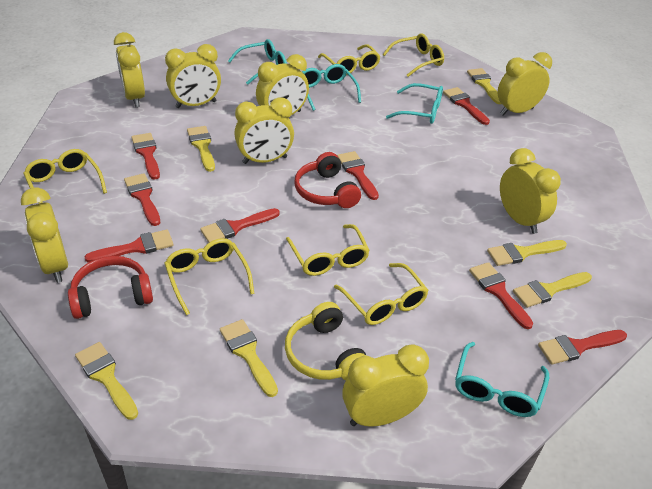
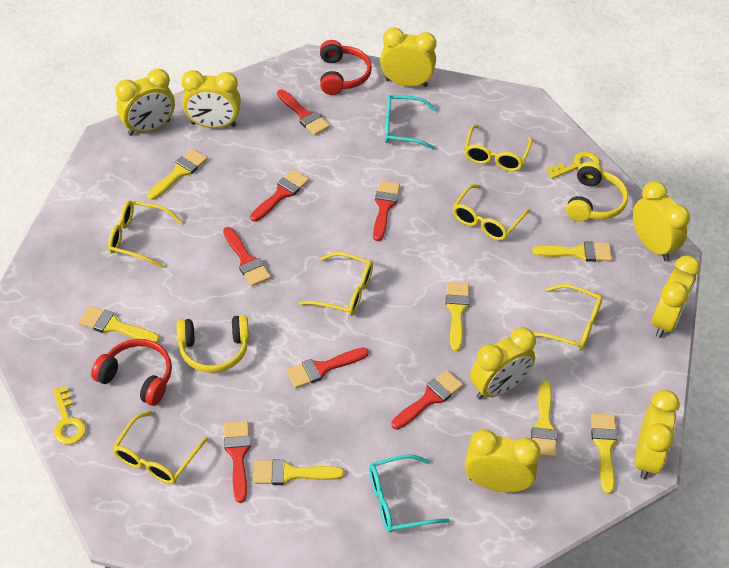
red brush: 8 -> 7
turquoise glasses: 4 -> 2
yellow brush: 6 -> 7
yellow headphones: 1 -> 2
yellow key: 0 -> 2

